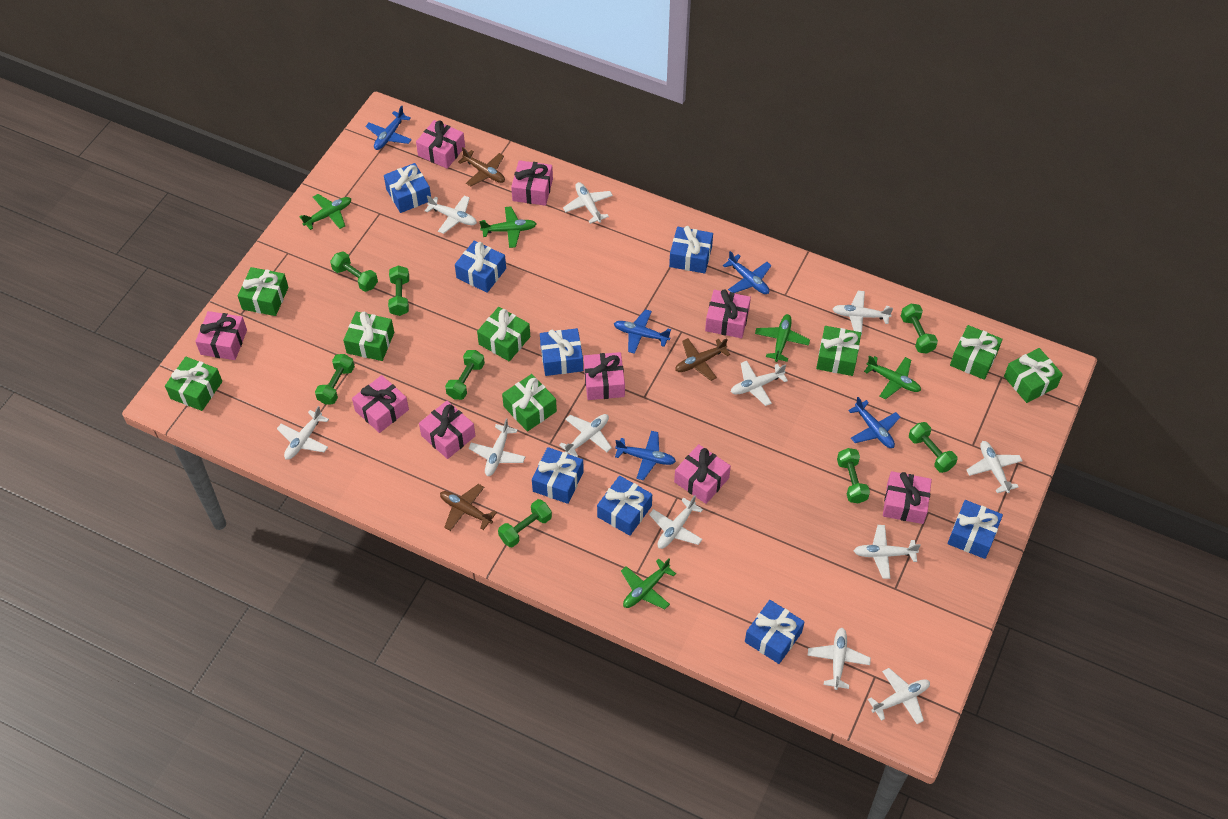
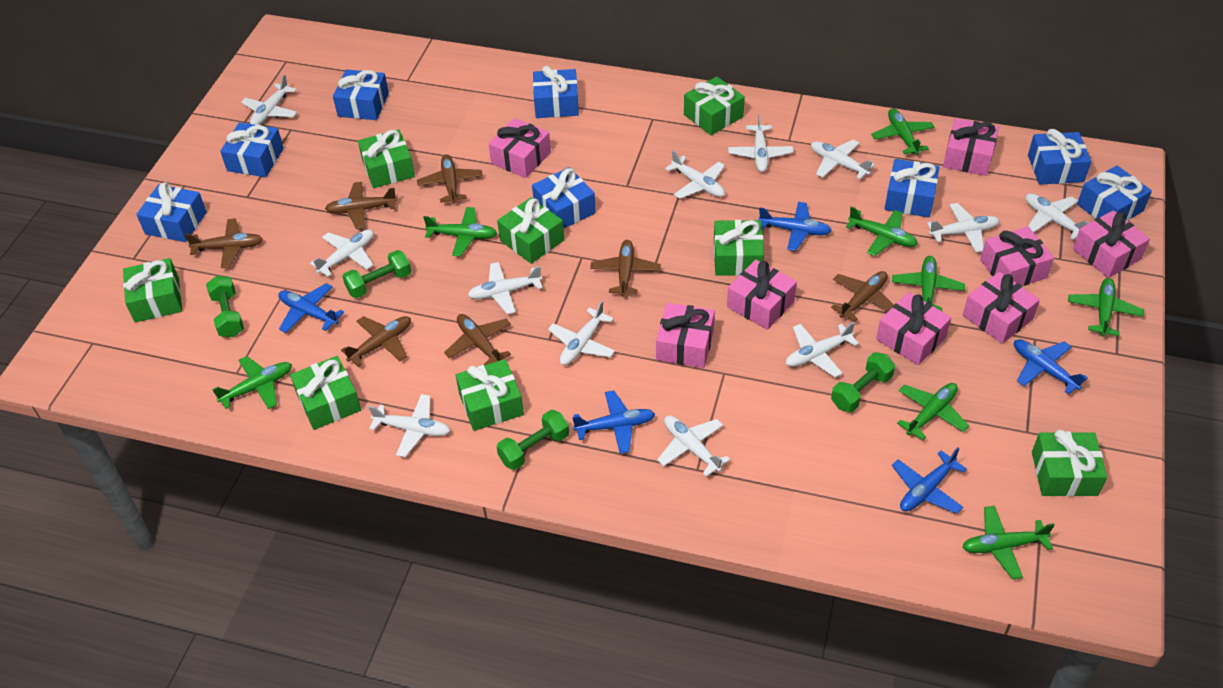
brown plane: 3 -> 7
green dumbbell: 8 -> 4
green plane: 5 -> 8
pink gift: 9 -> 8

